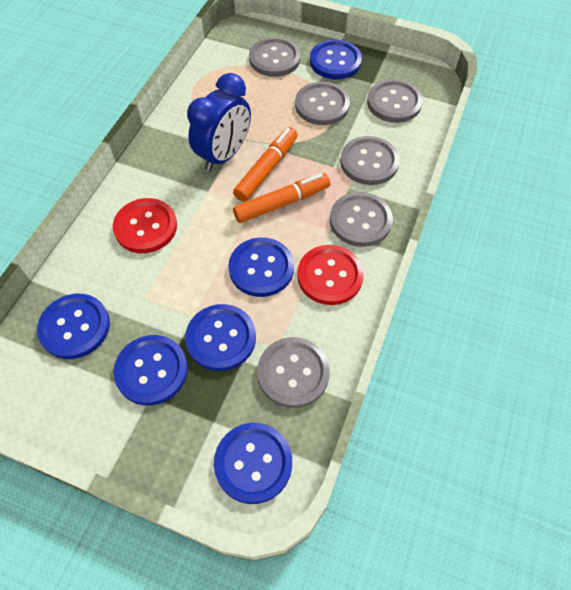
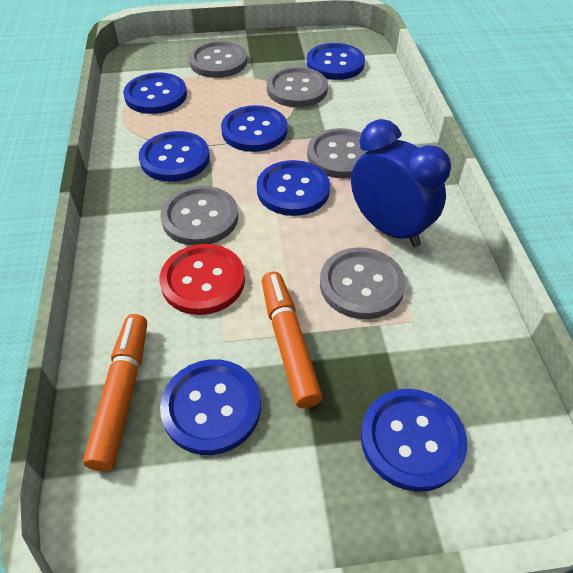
blue button: 6 -> 7
grey button: 6 -> 5
red button: 2 -> 1

